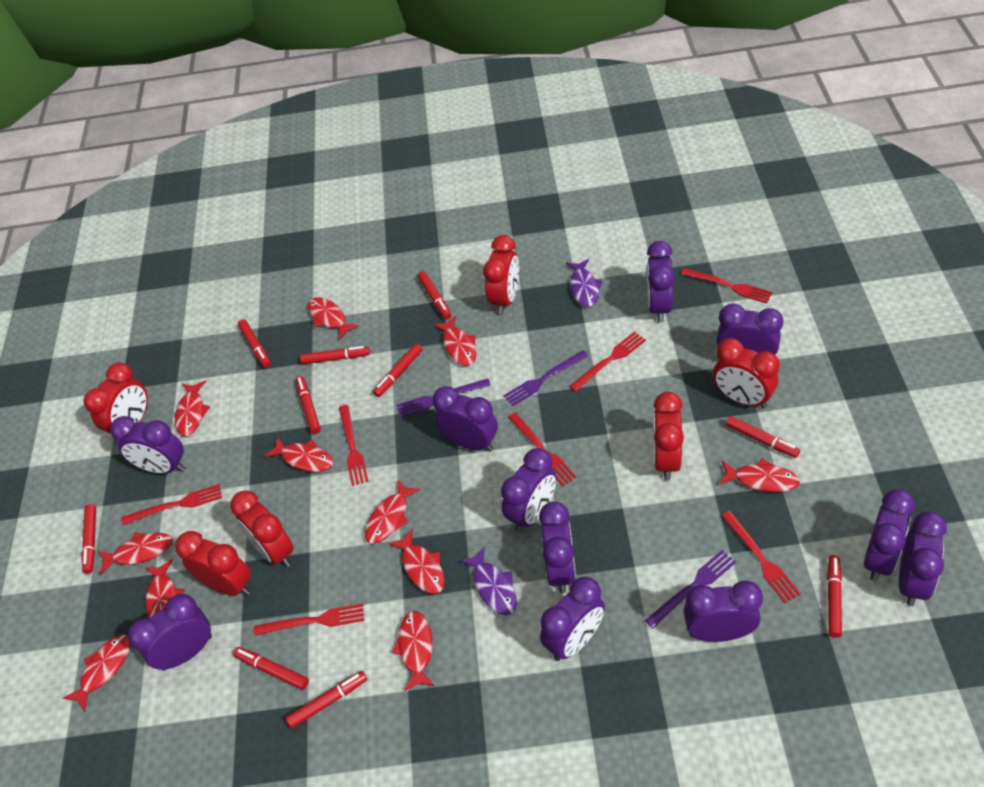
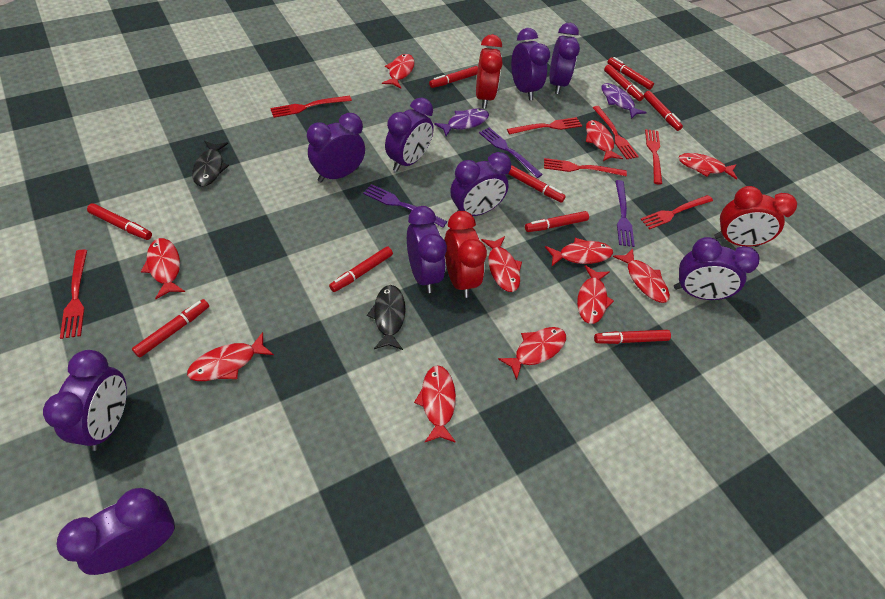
black fish: 0 -> 2
purple clock: 11 -> 9
red clock: 6 -> 3

